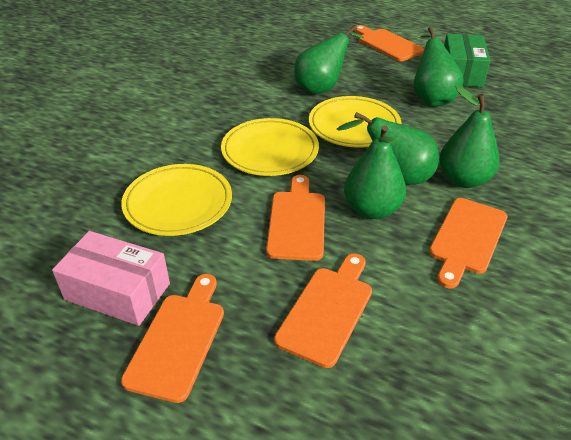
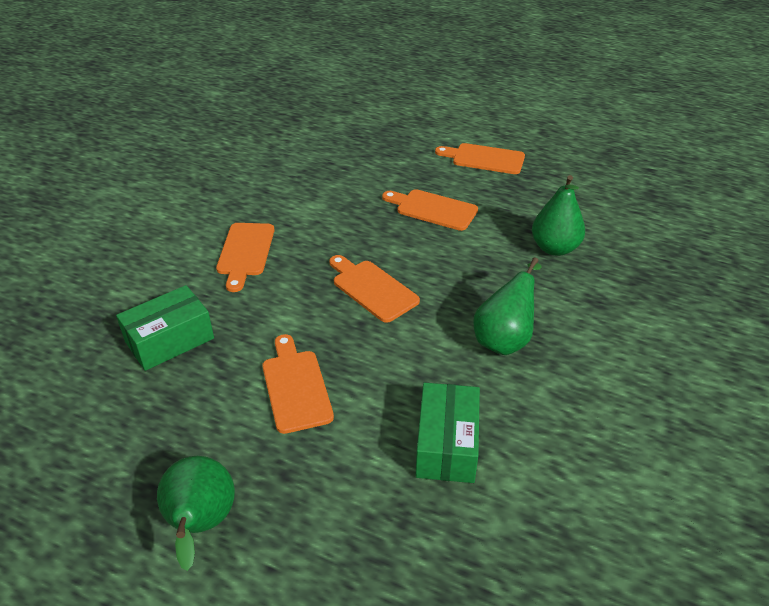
green box: 1 -> 2
green pear: 5 -> 3
pink box: 1 -> 0
yellow plate: 3 -> 0

